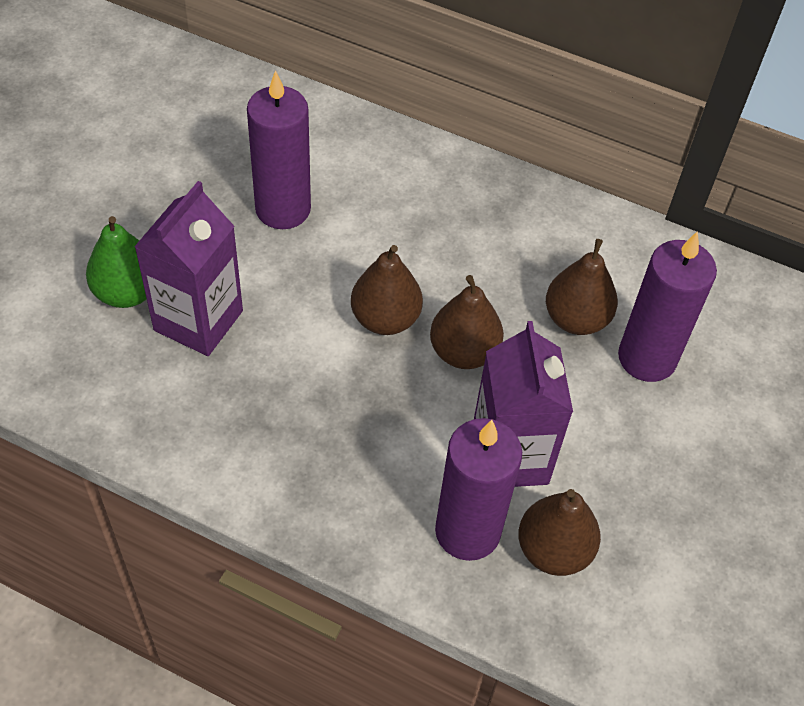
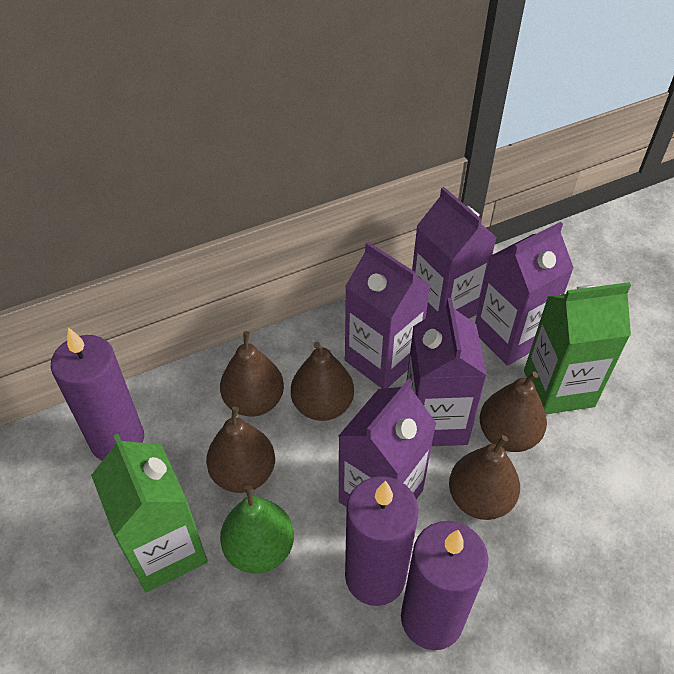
brown pear: 4 -> 5
green carton: 0 -> 2
purple carton: 2 -> 5

